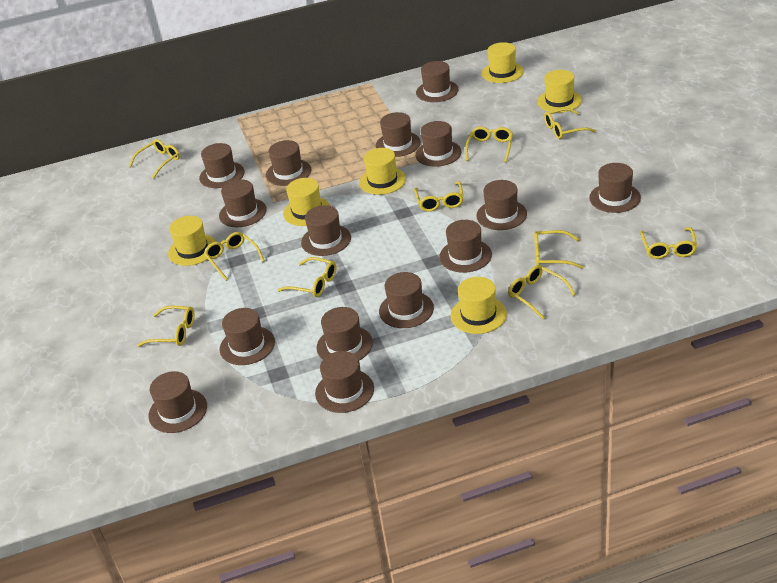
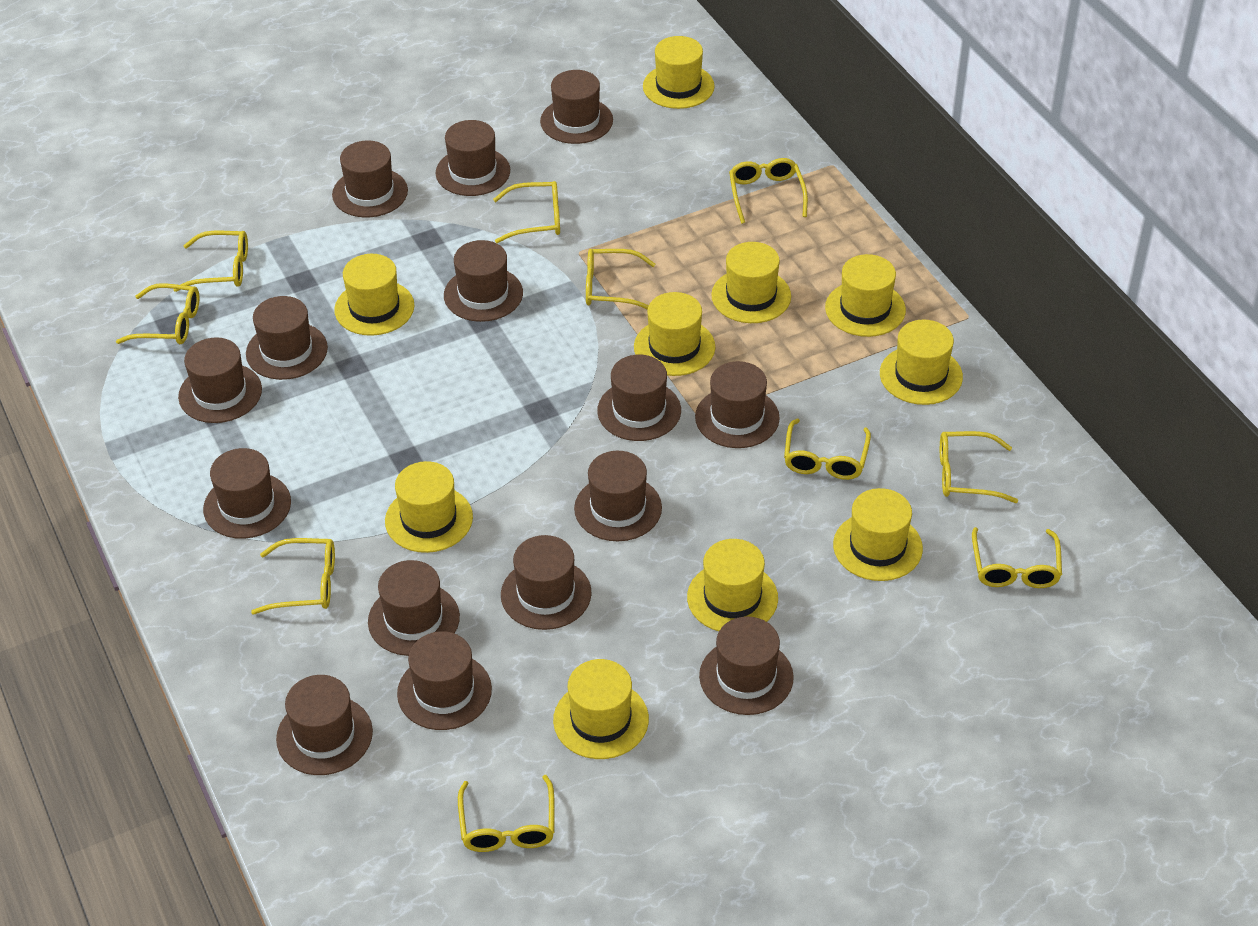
yellow hat: 6 -> 10

